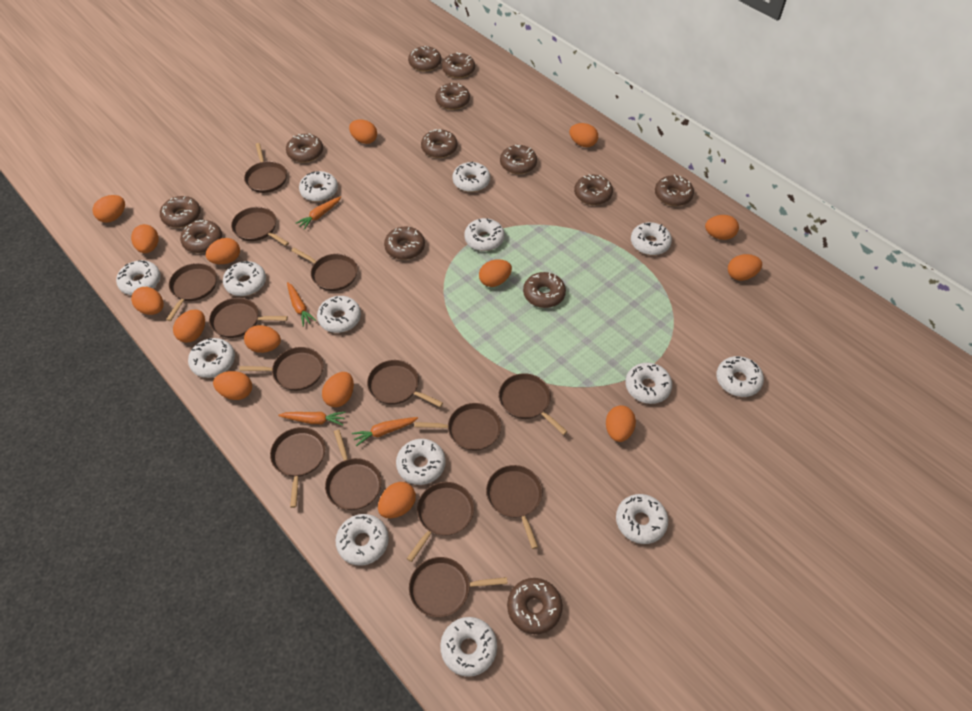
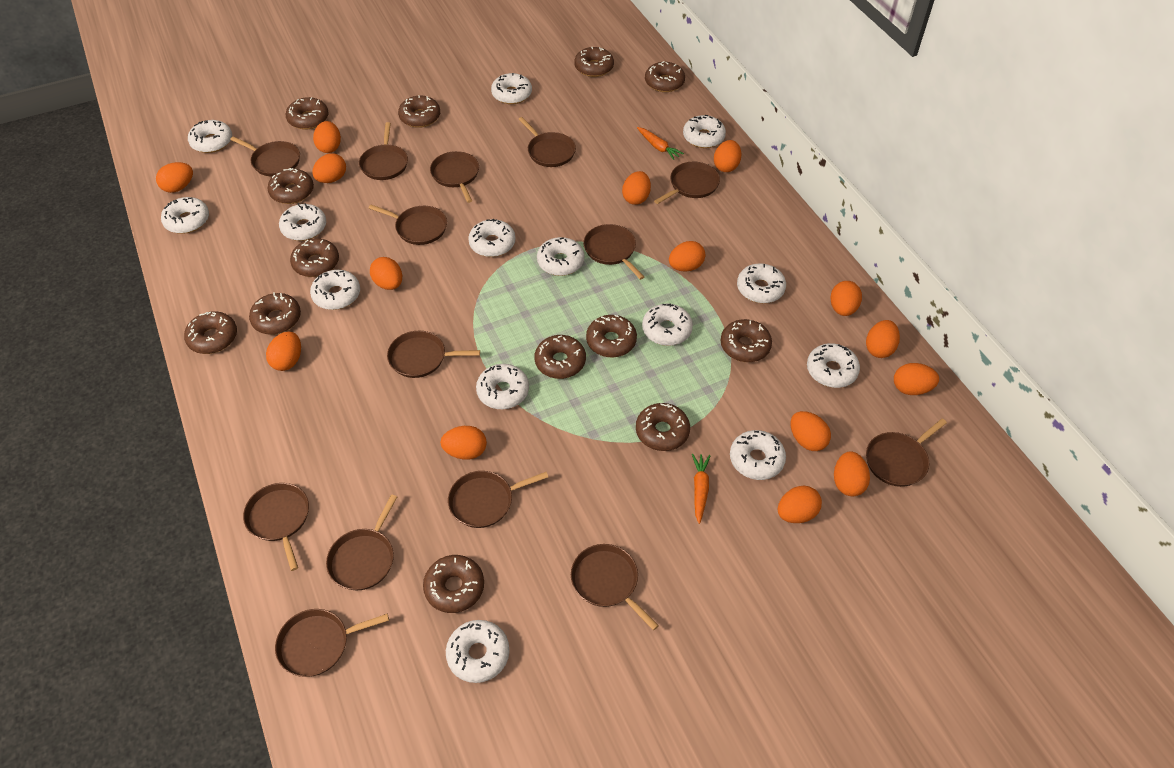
orange carrot: 4 -> 2

